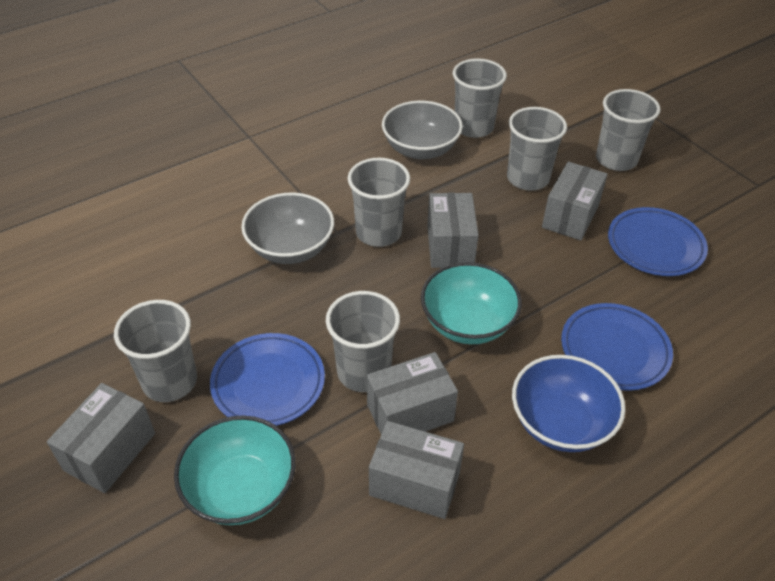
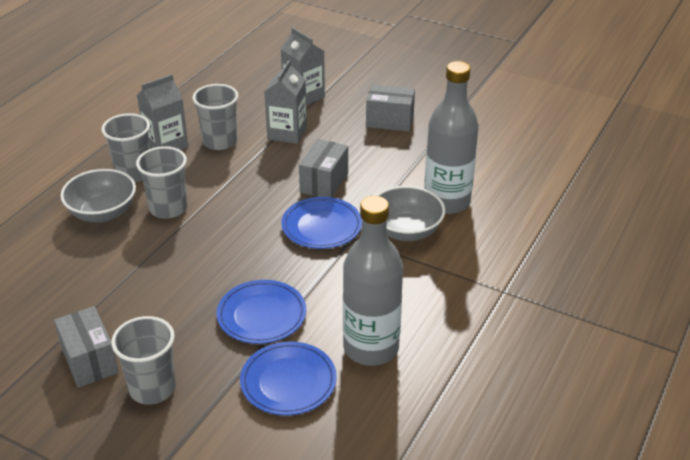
blue bowl: 1 -> 0
grey bottle: 0 -> 2
grey box: 5 -> 3
grey carton: 0 -> 3
grey cup: 6 -> 4
turquoise bowl: 2 -> 0

